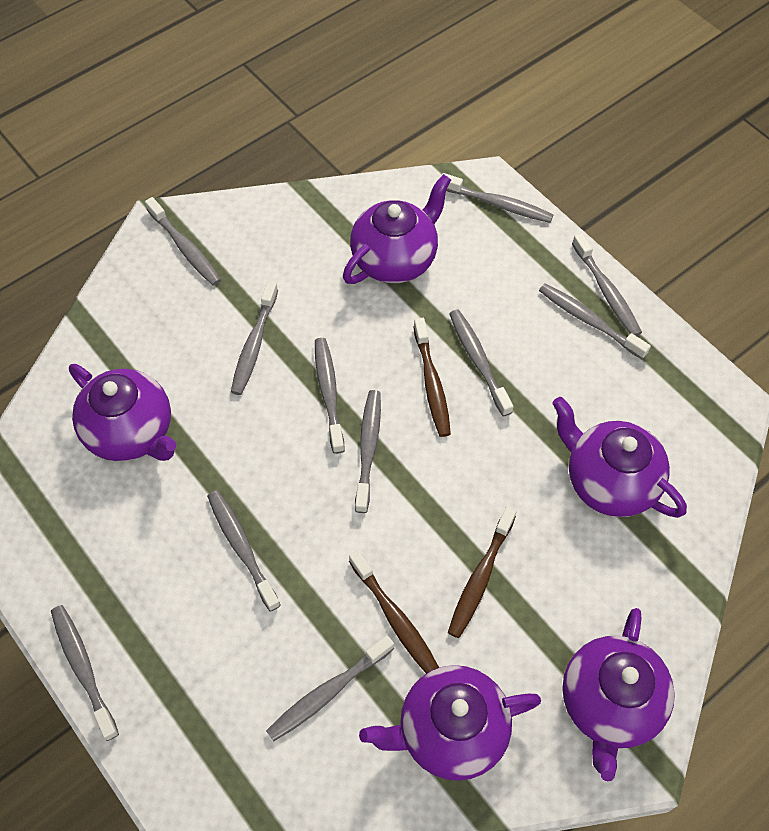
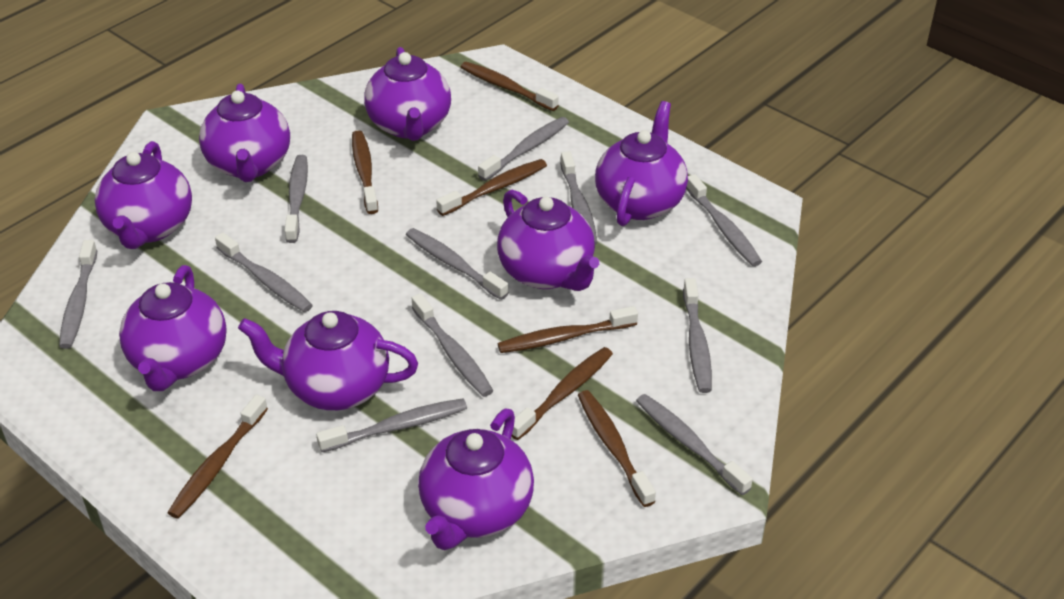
brown toothbrush: 3 -> 7
purple teapot: 5 -> 8

